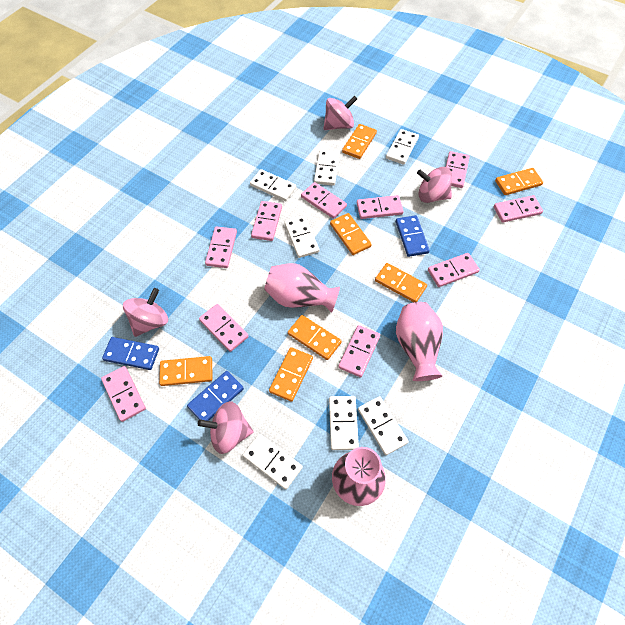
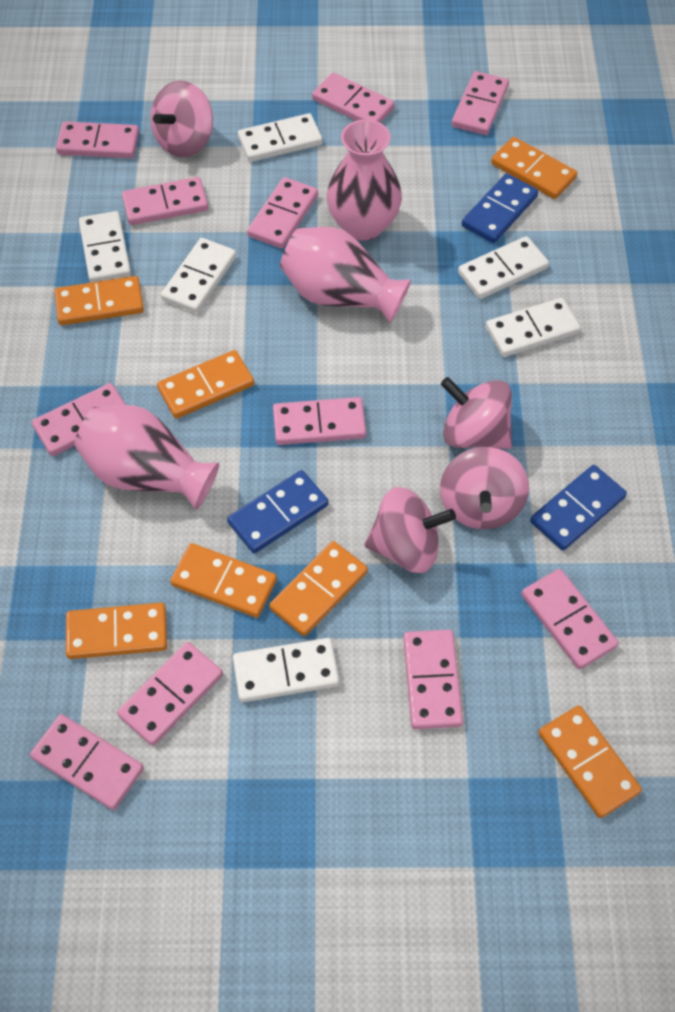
pink domino: 10 -> 11
white domino: 7 -> 6

